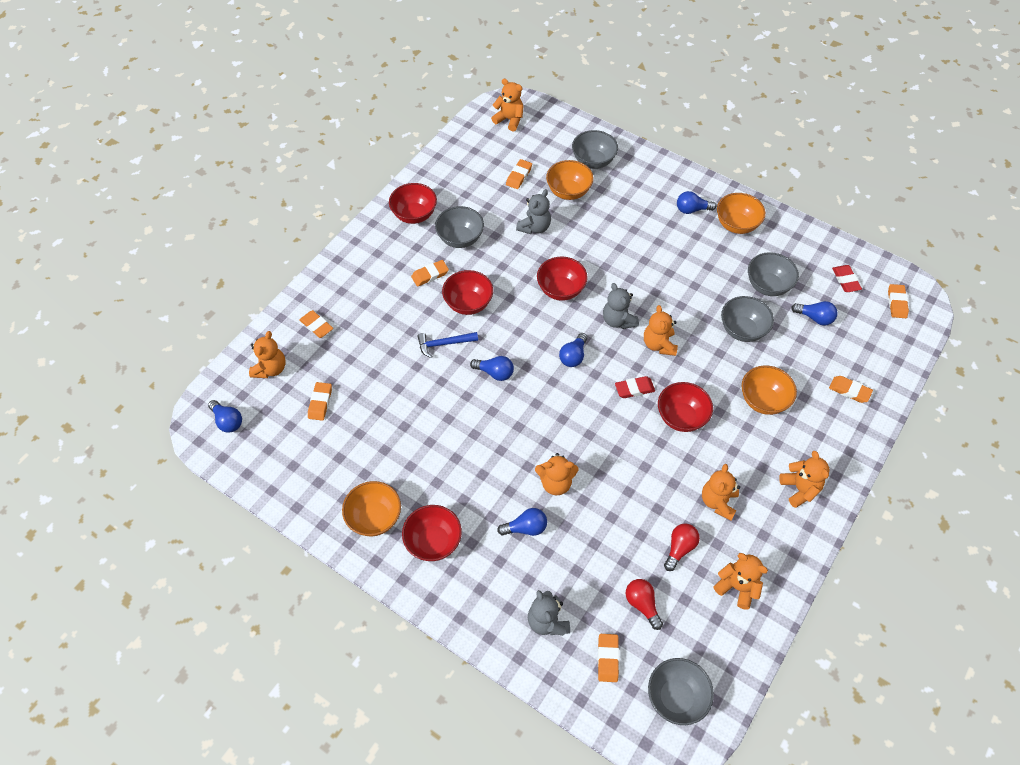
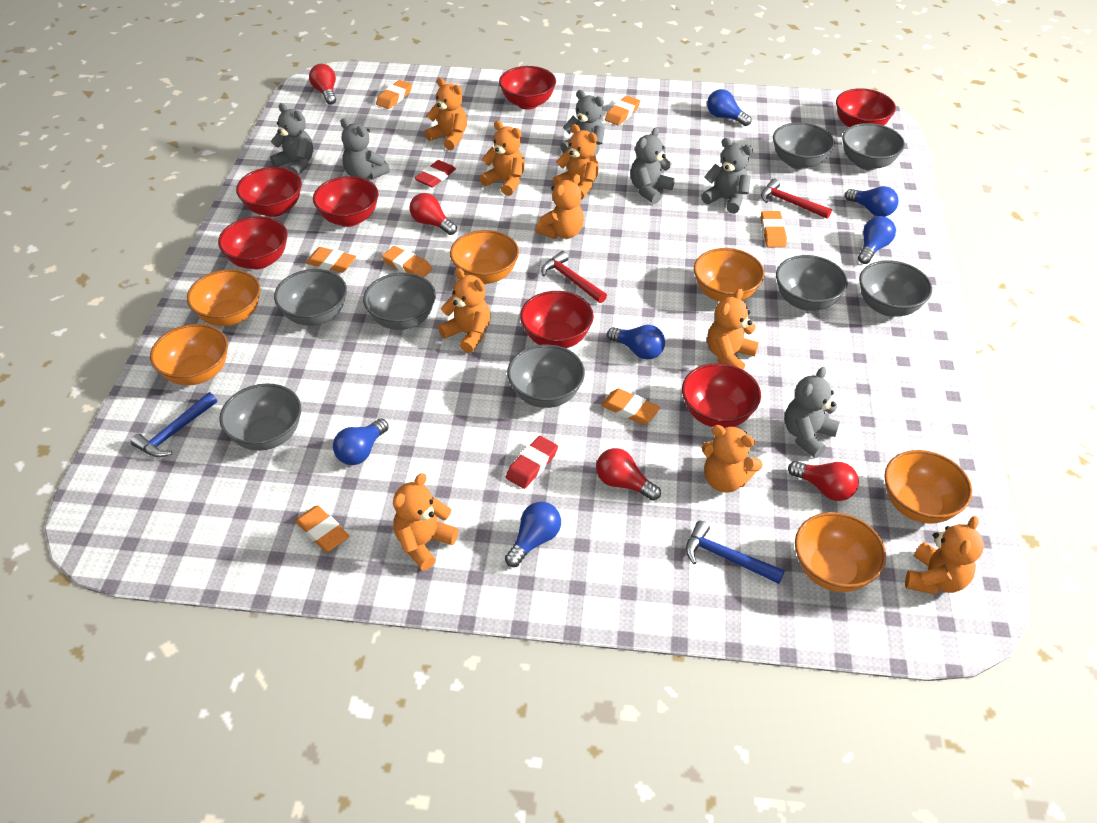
blue hammer: 1 -> 2
grey bowl: 5 -> 8
grey teddy bear: 3 -> 6
orange bowl: 4 -> 6
orange teddy bear: 7 -> 9
red bowl: 5 -> 7
red hammer: 0 -> 2
red light bulb: 2 -> 4

